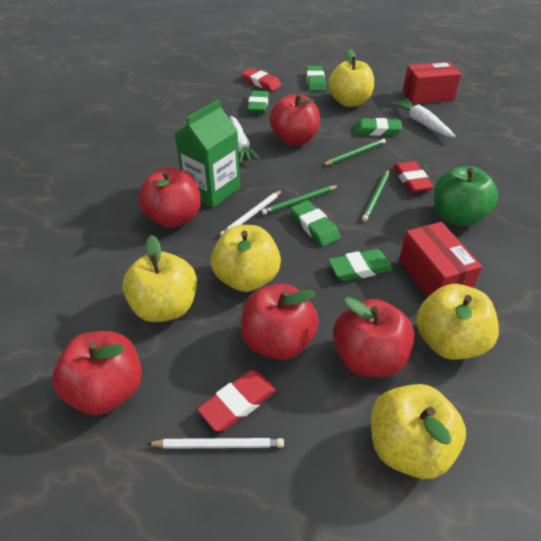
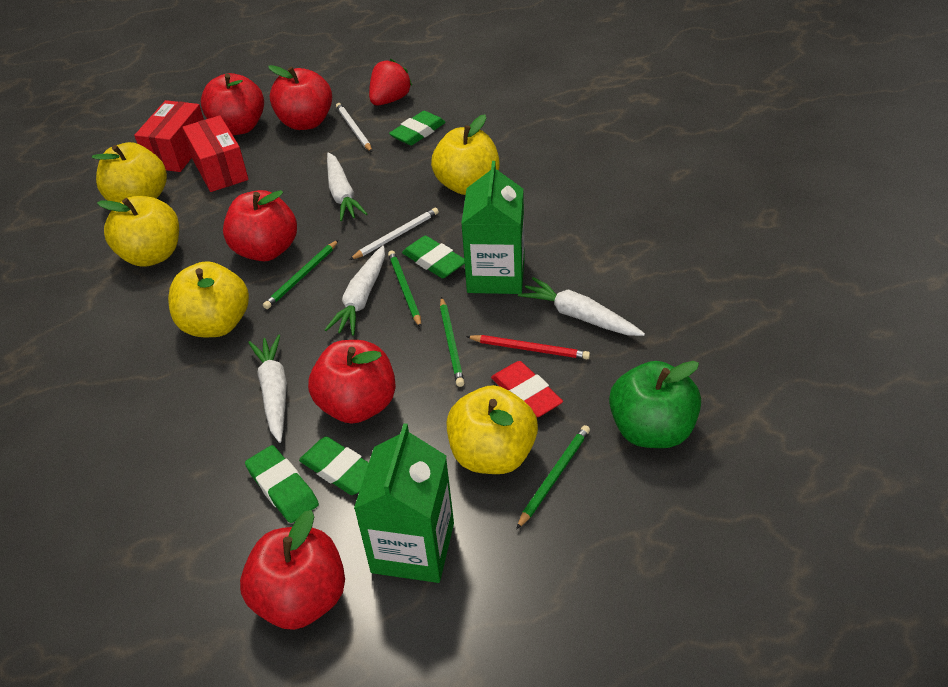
green carton: 1 -> 2
green eraser: 5 -> 4
green pencil: 3 -> 4
red eraser: 3 -> 1
red pencil: 0 -> 1
red strawberry: 0 -> 1
white carrot: 2 -> 4

